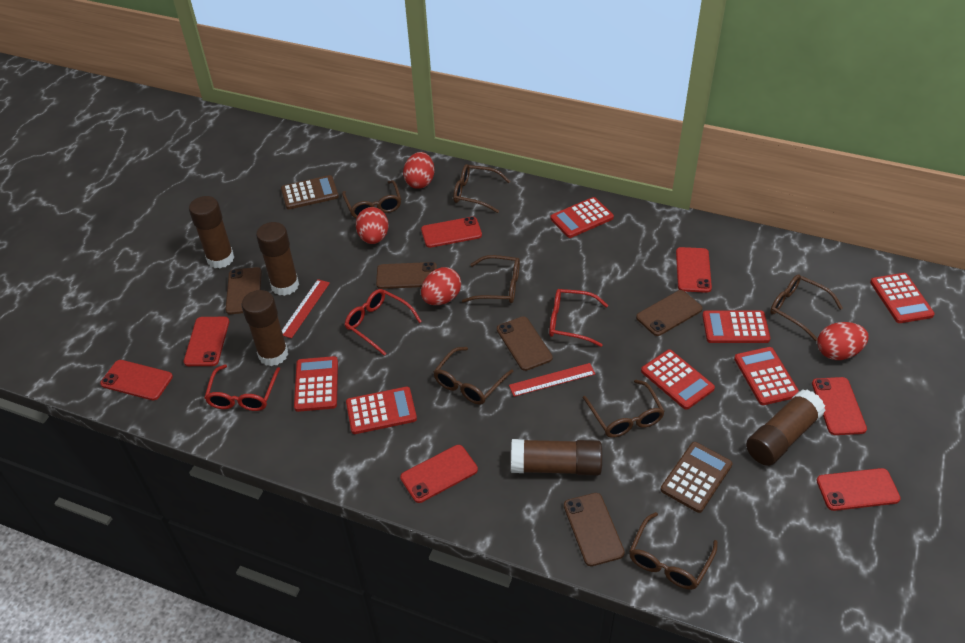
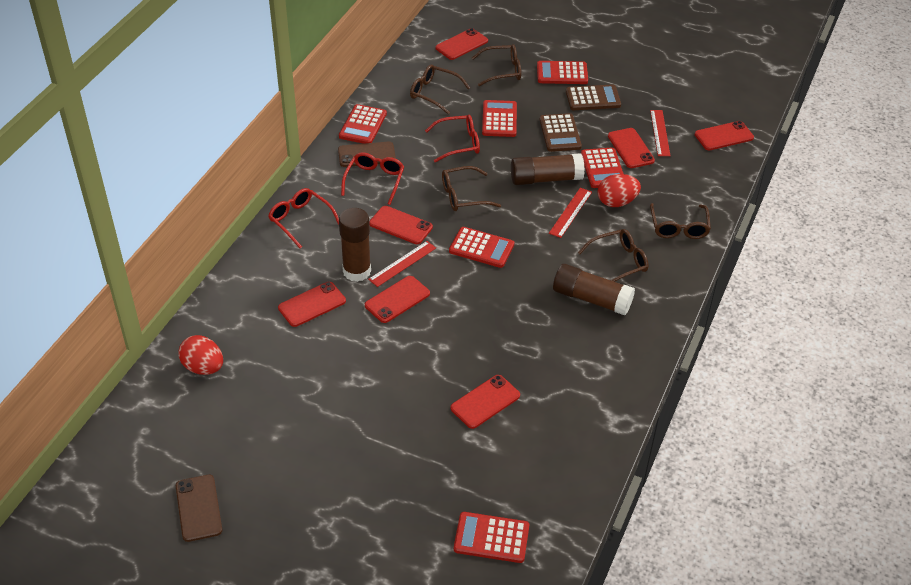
brown glasses: 7 -> 5
brown glue stick: 5 -> 3
brown phone: 5 -> 2
red calculator: 7 -> 6
red egg: 4 -> 2
red ruler: 2 -> 3

